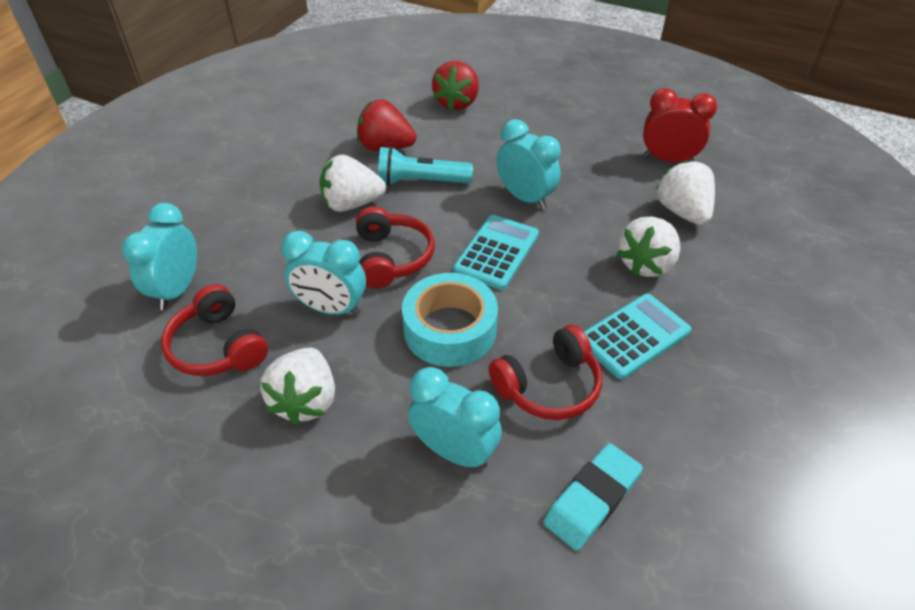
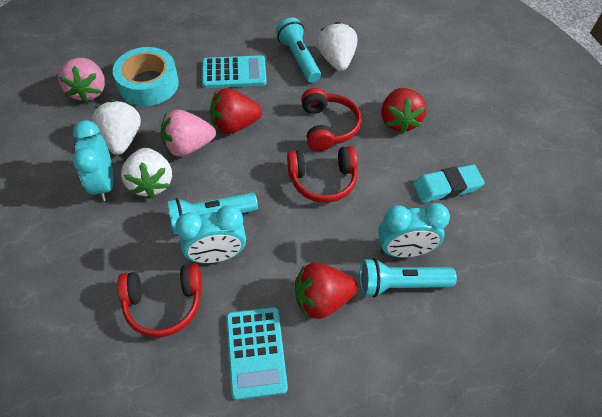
pink strawberry: 0 -> 2
red clock: 1 -> 0
red strawberry: 2 -> 3
turquoise clock: 4 -> 3
turquoise flashlight: 1 -> 3
white strawberry: 4 -> 3

